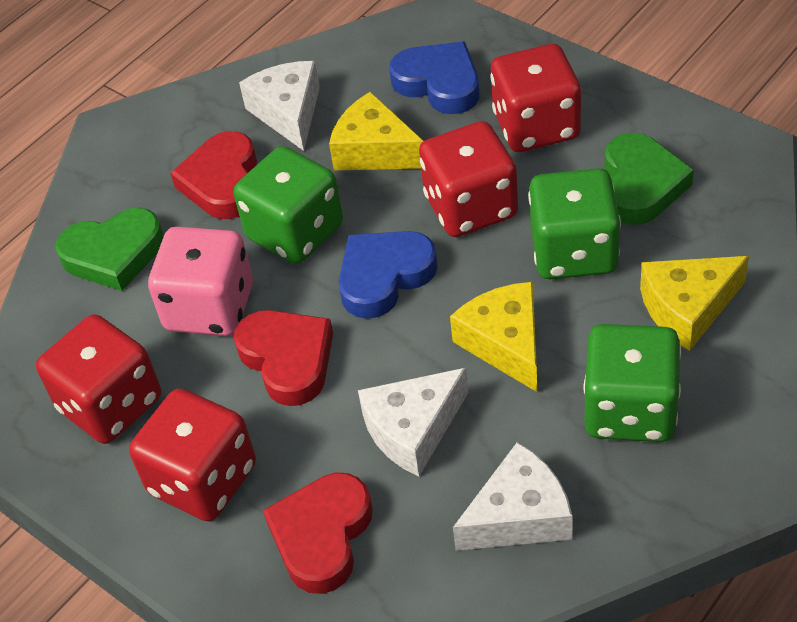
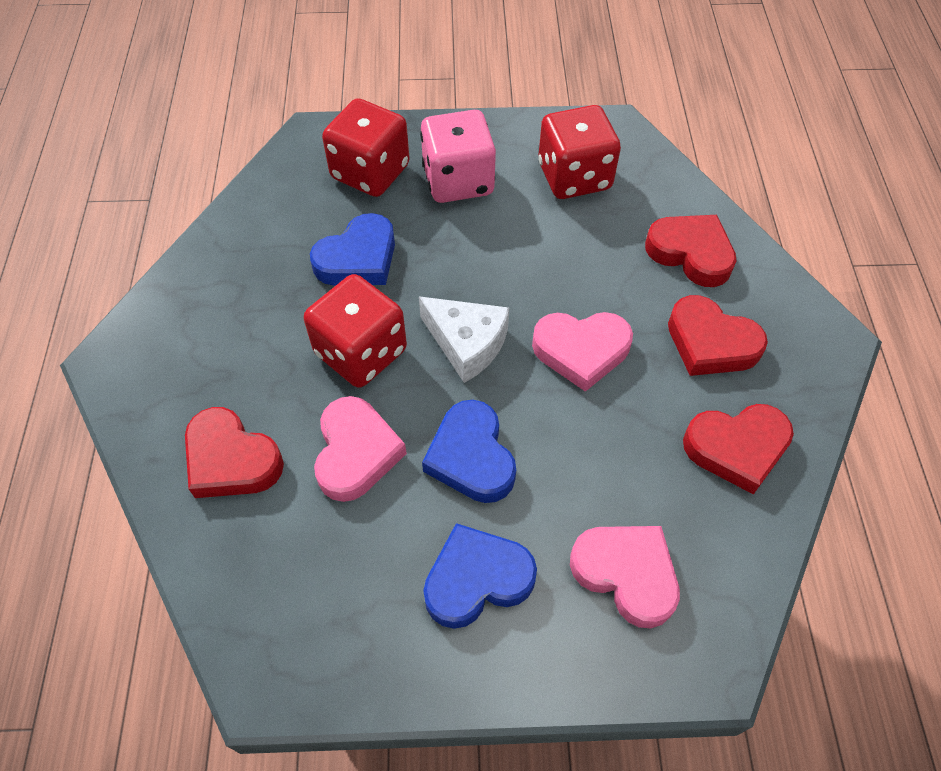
blue heart: 2 -> 3
green dice: 3 -> 0
green heart: 2 -> 0
pink heart: 0 -> 3
red dice: 4 -> 3
red heart: 3 -> 4
white cheese: 3 -> 1
yellow cheese: 3 -> 0

